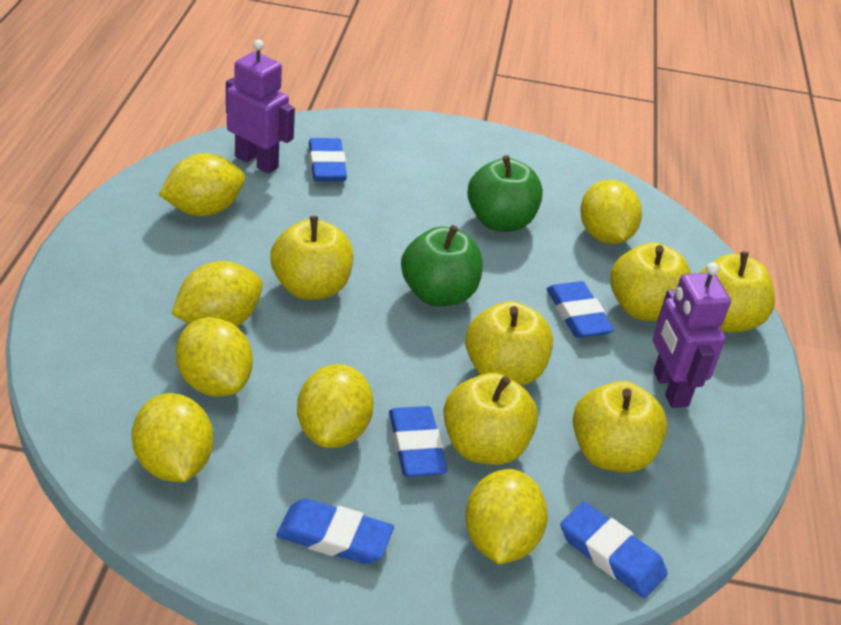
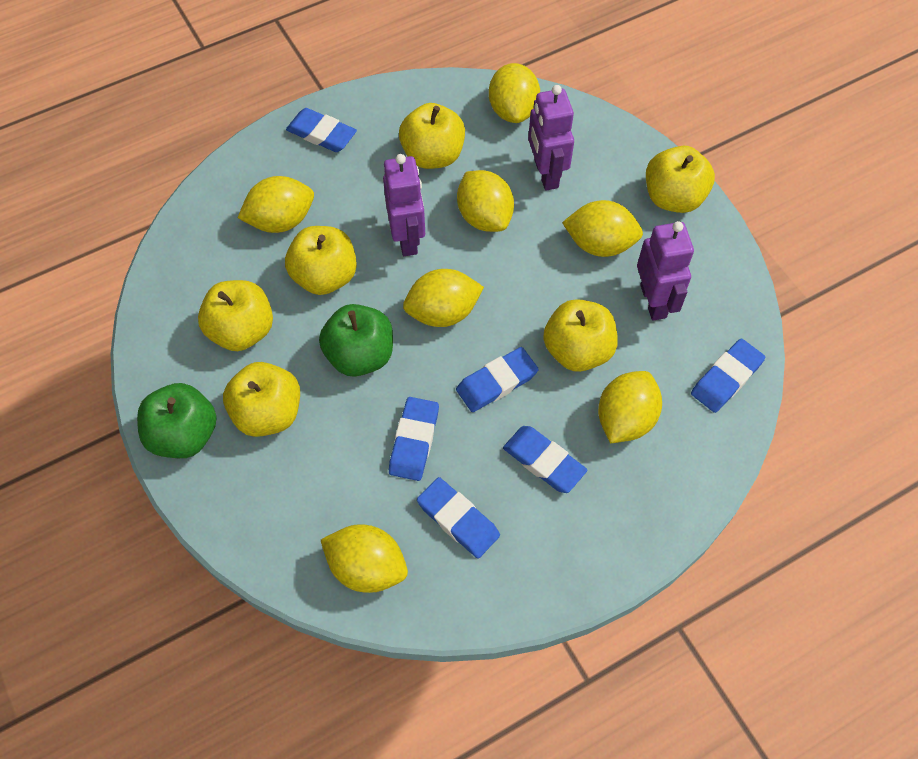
blue eraser: 5 -> 6
purple robot: 2 -> 3

